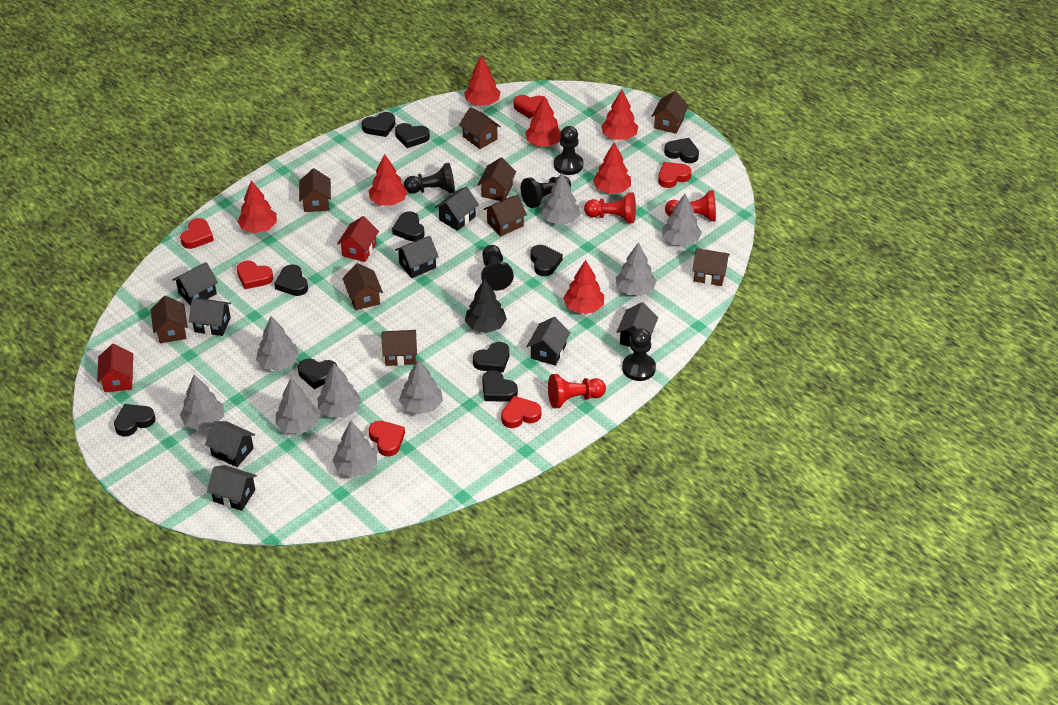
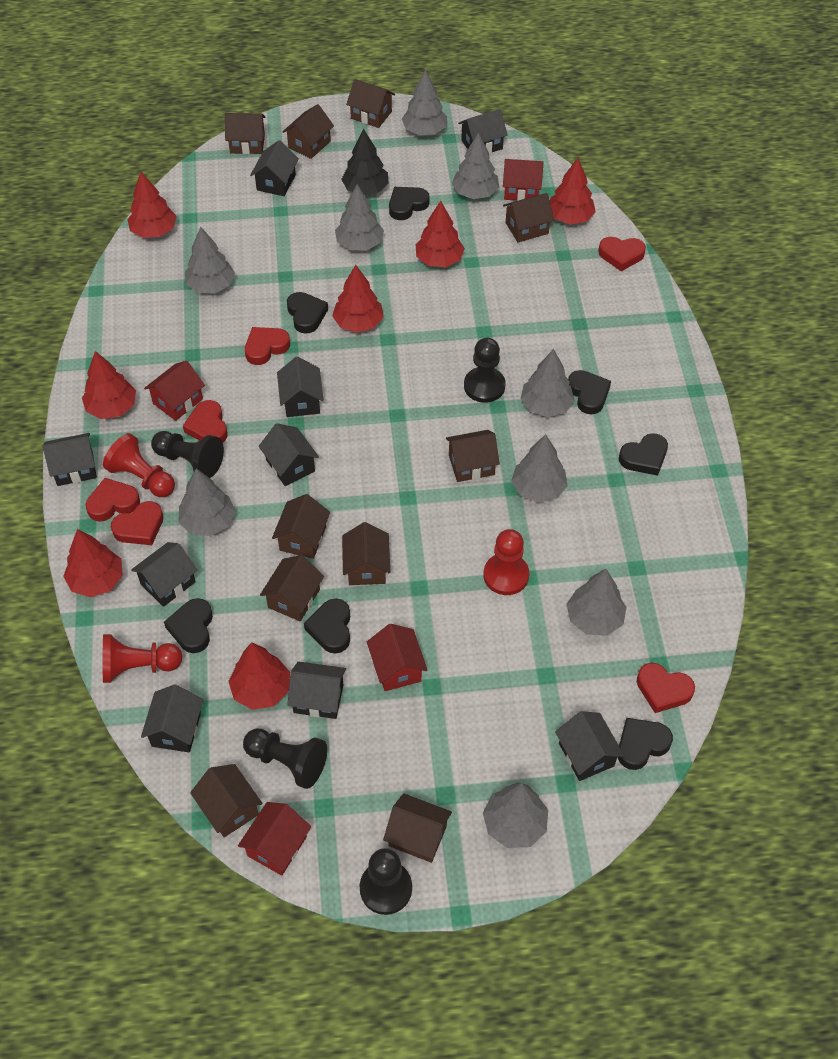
black heart: 10 -> 7
black house: 8 -> 9
black pawn: 5 -> 4
brown house: 9 -> 10
red house: 2 -> 4

